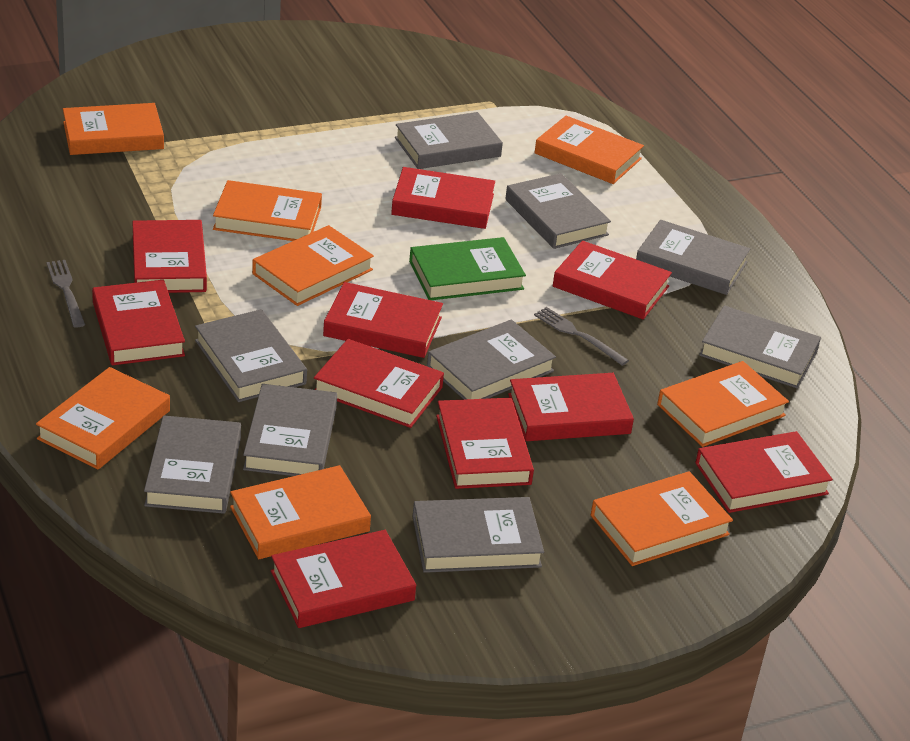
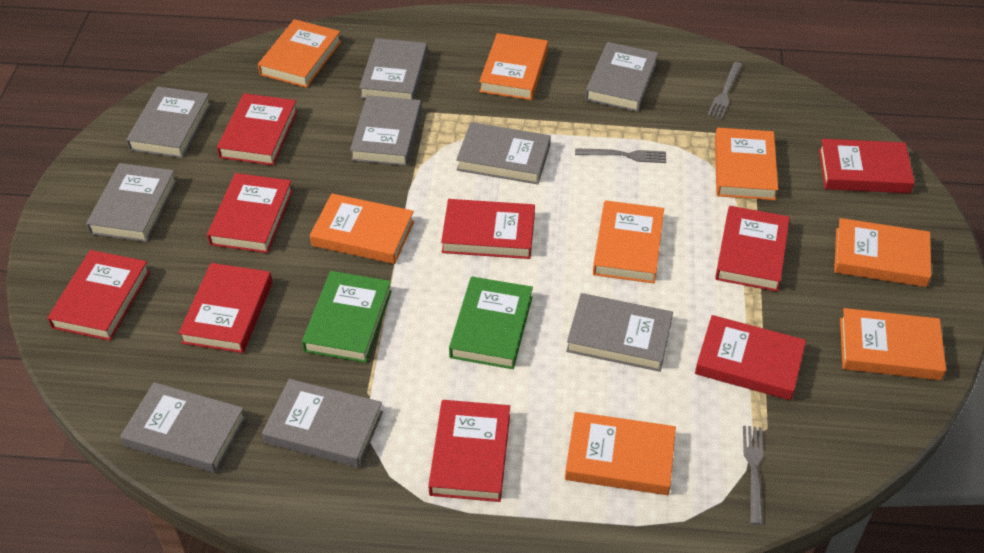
green book: 1 -> 2
grey fork: 2 -> 3
red book: 10 -> 9

